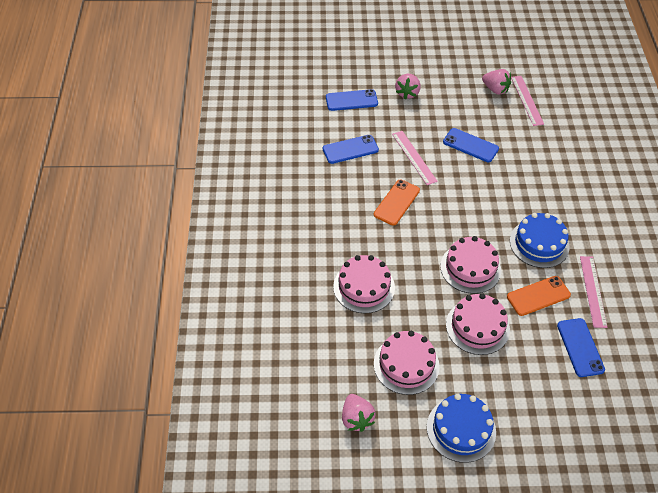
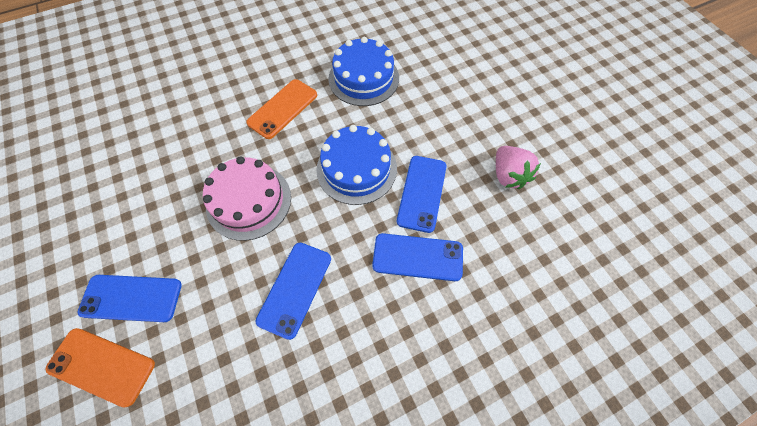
pink cake: 4 -> 1
pink ruler: 3 -> 0
pink strawberry: 3 -> 1

